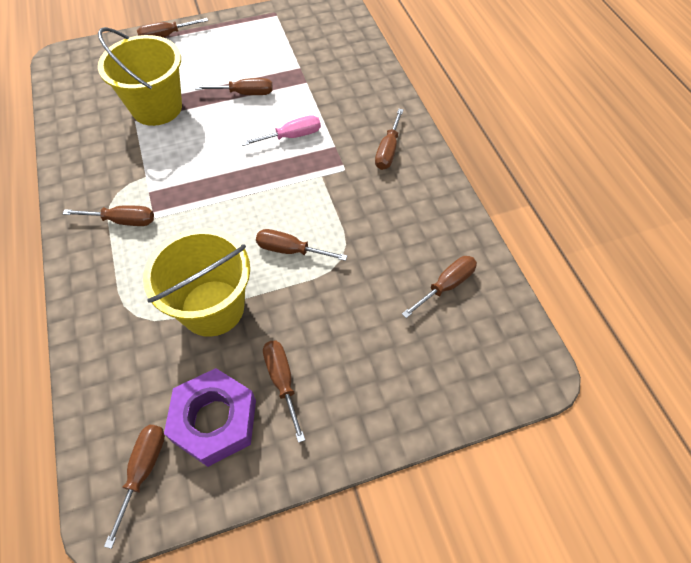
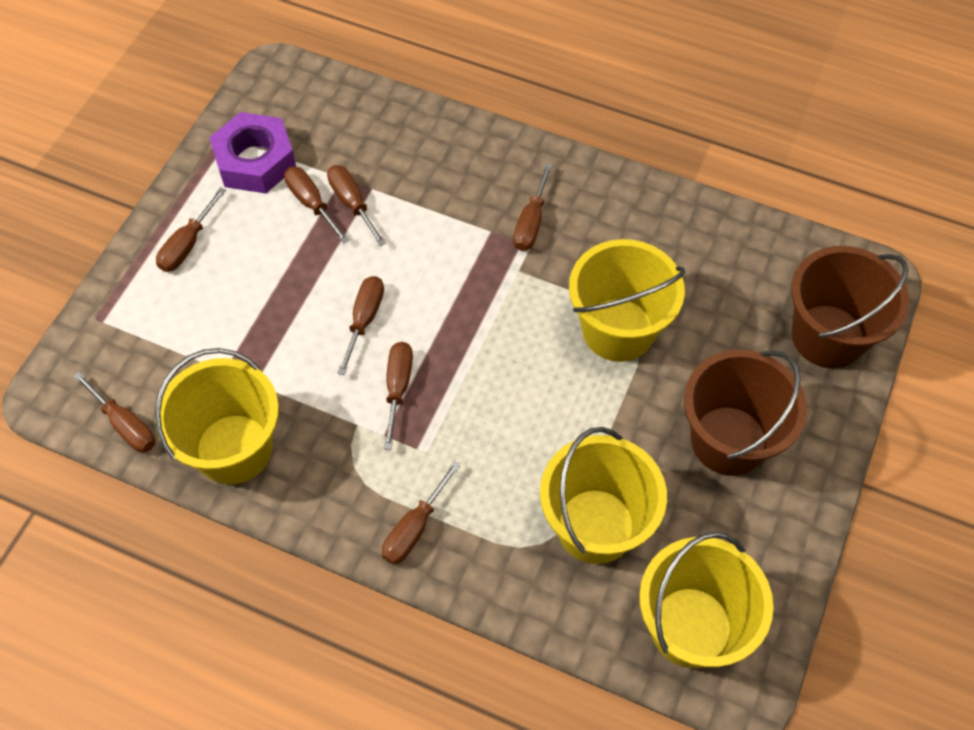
brown bucket: 0 -> 2
pink screwdriver: 1 -> 0
yellow bucket: 2 -> 4

